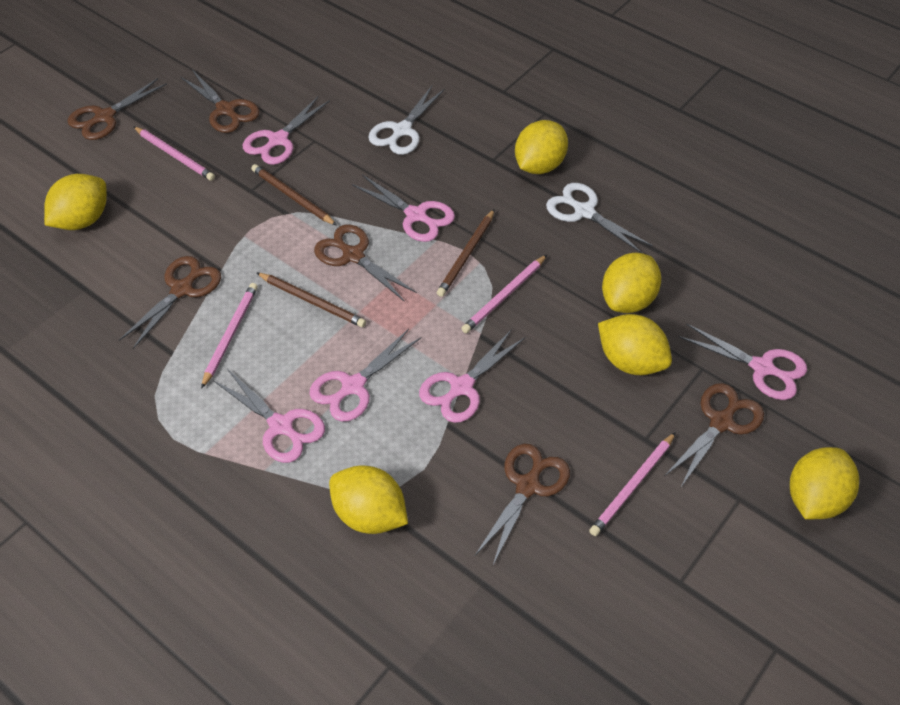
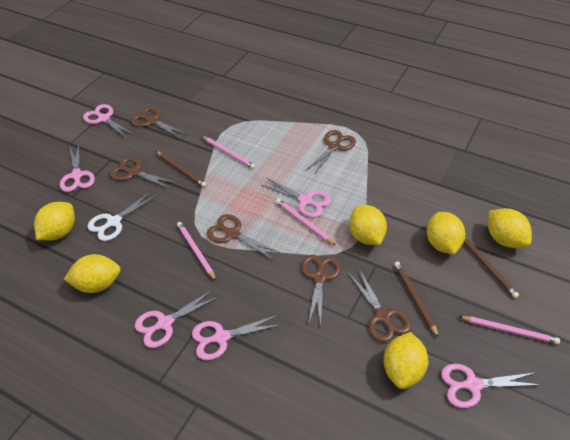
white scissors: 2 -> 1

